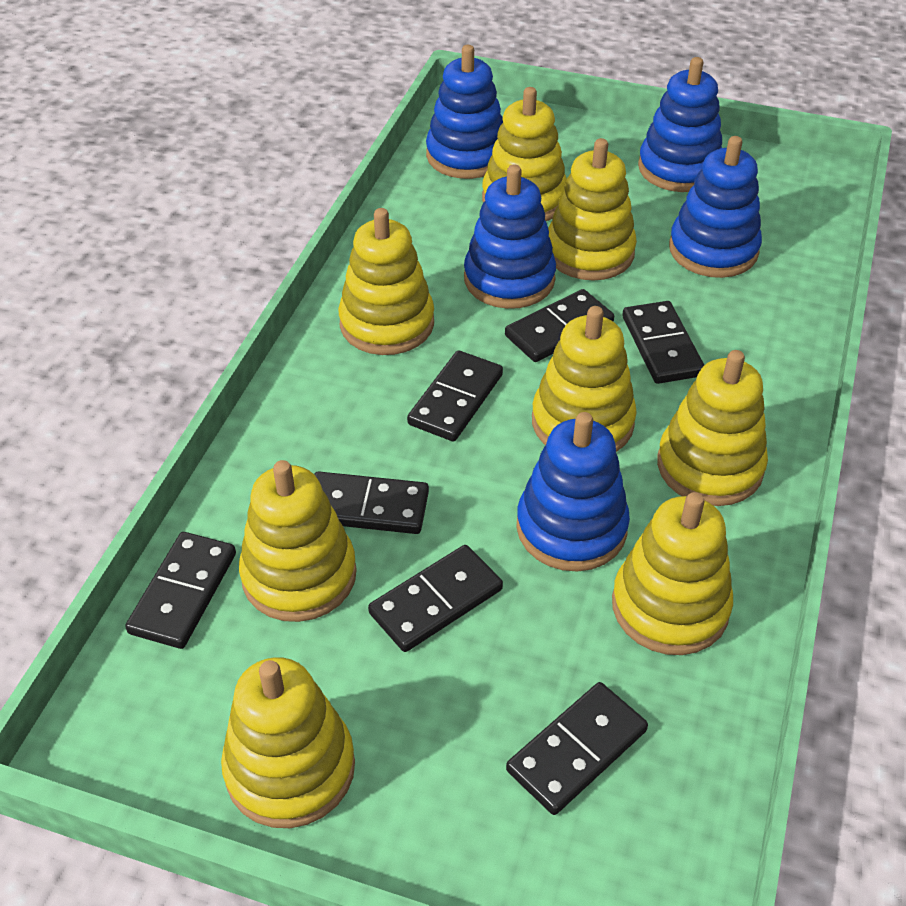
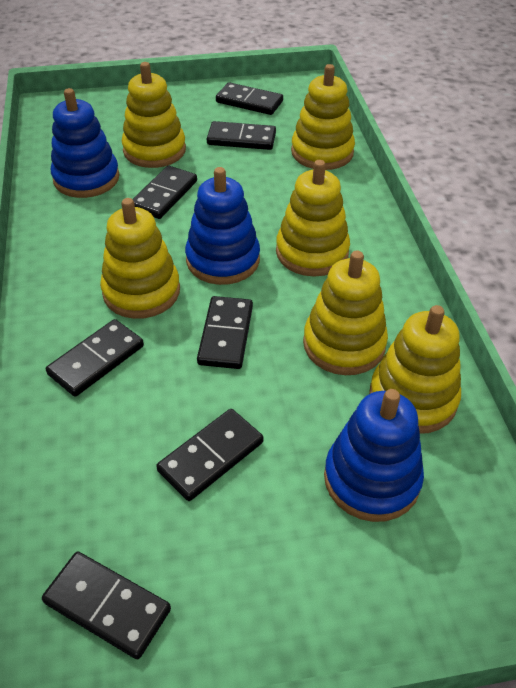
blue stacking toy: 5 -> 3
yellow stacking toy: 8 -> 6

